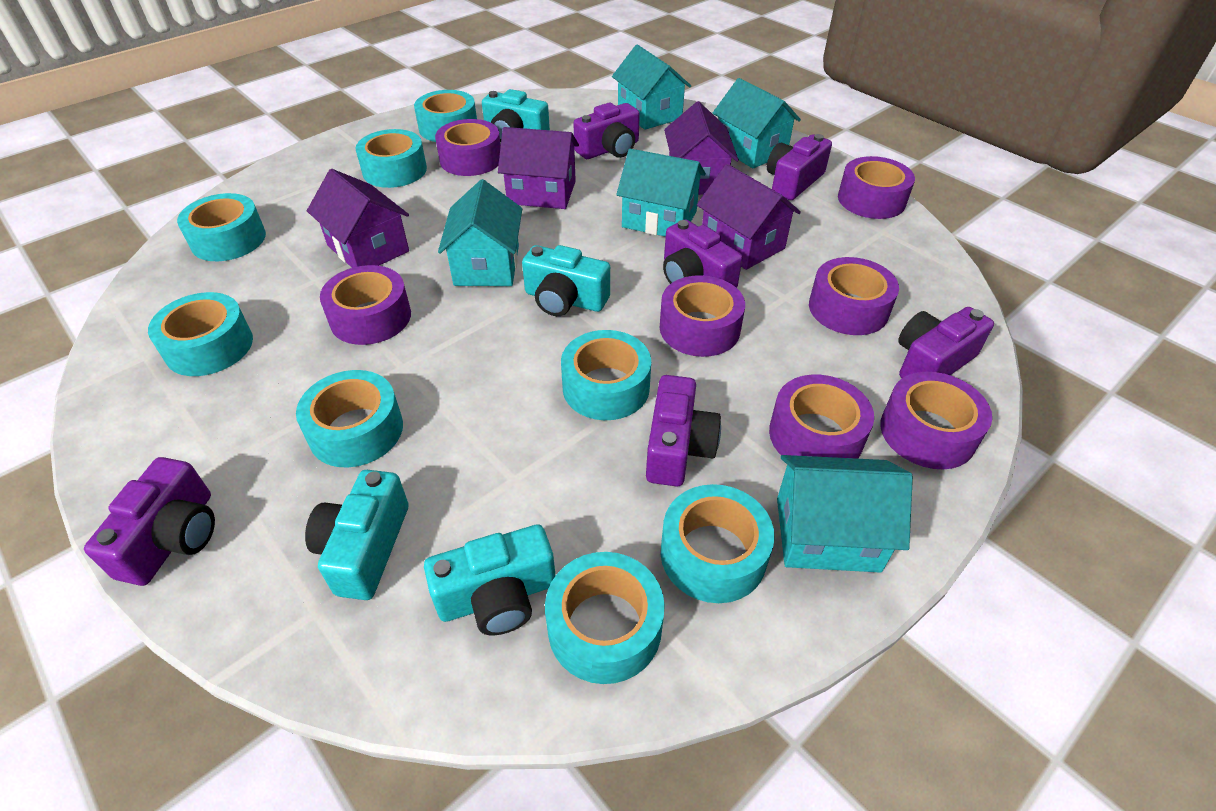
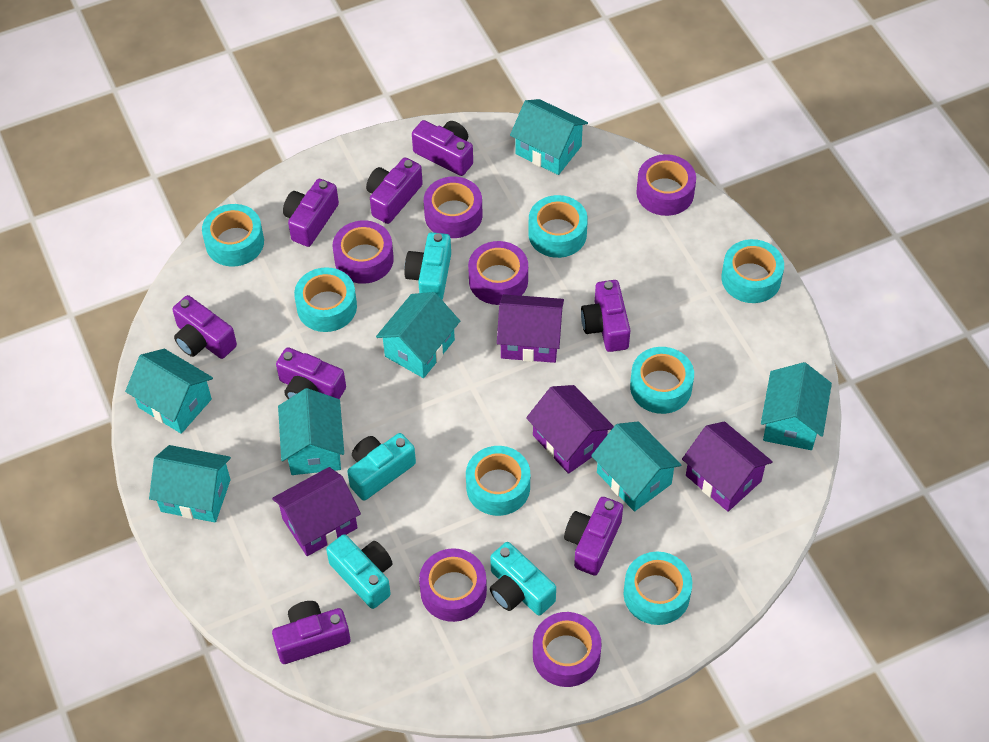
purple camera: 6 -> 8
purple tape: 7 -> 6
turquoise house: 5 -> 7
turquoise tape: 8 -> 7

